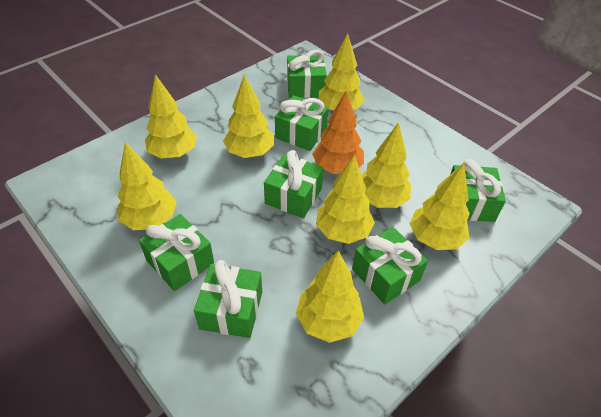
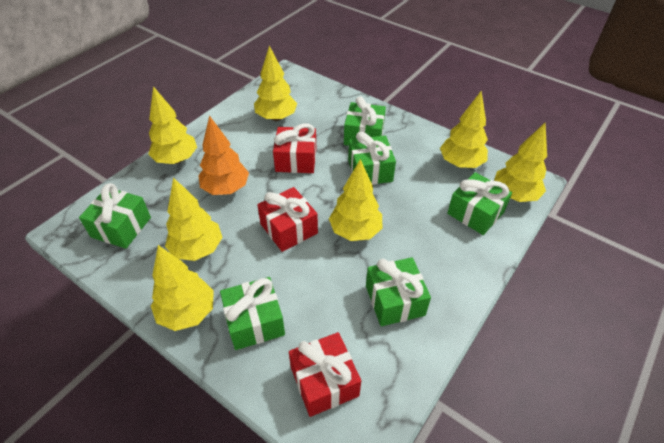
green gift: 7 -> 6
red gift: 0 -> 3
yellow tree: 8 -> 7

